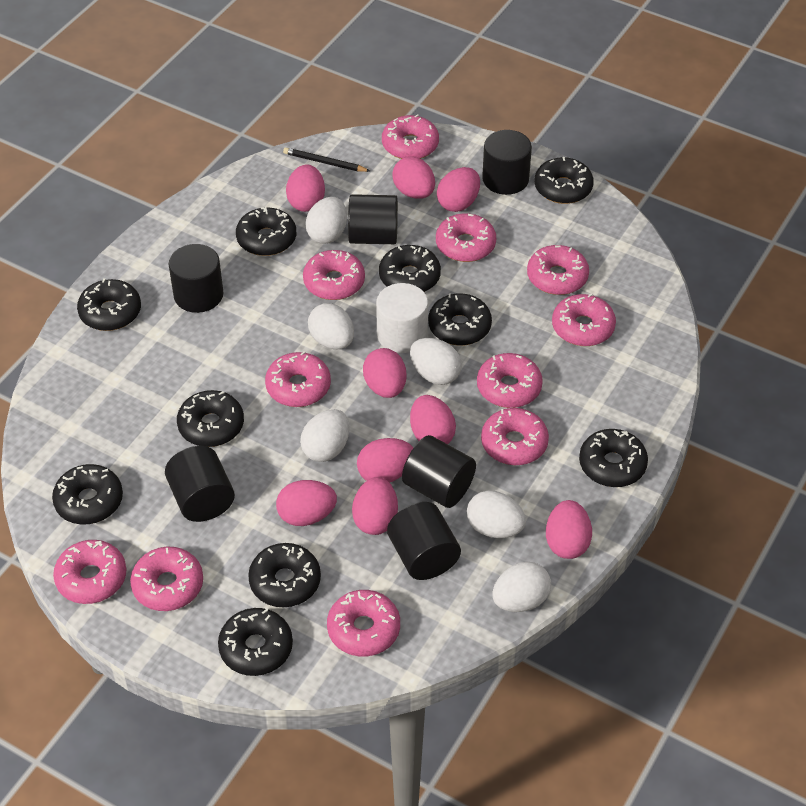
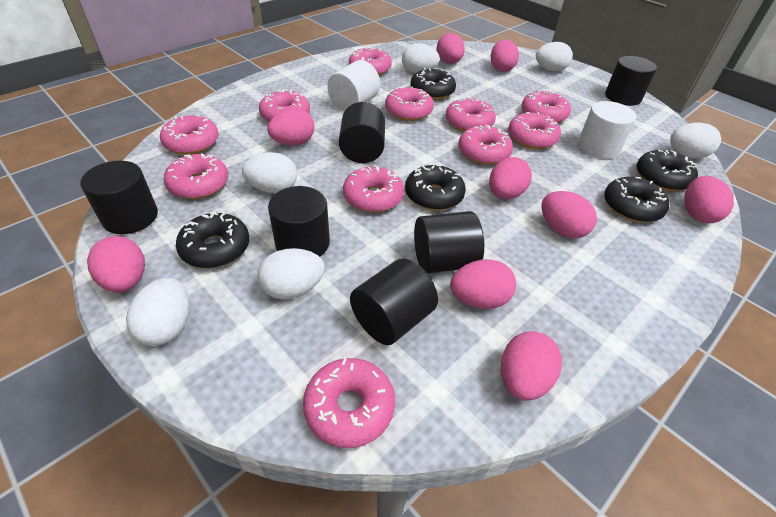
black donut: 10 -> 5
black pencil: 1 -> 0
white cylinder: 1 -> 2

